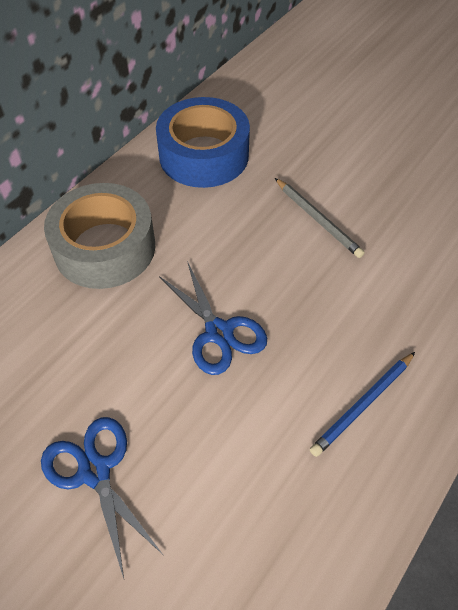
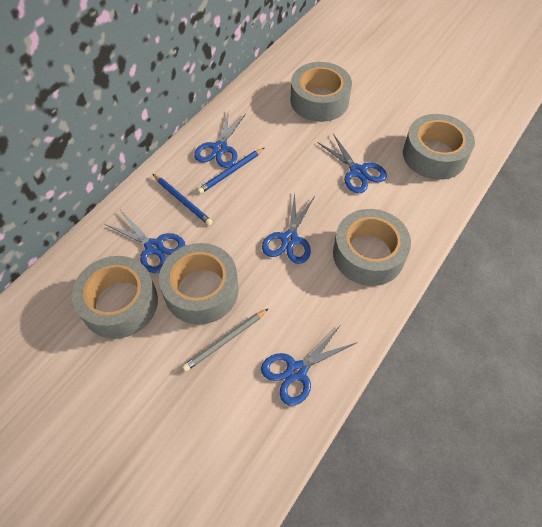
blue pencil: 1 -> 2
blue scissors: 2 -> 5
blue tape: 1 -> 0
grey tape: 1 -> 5

